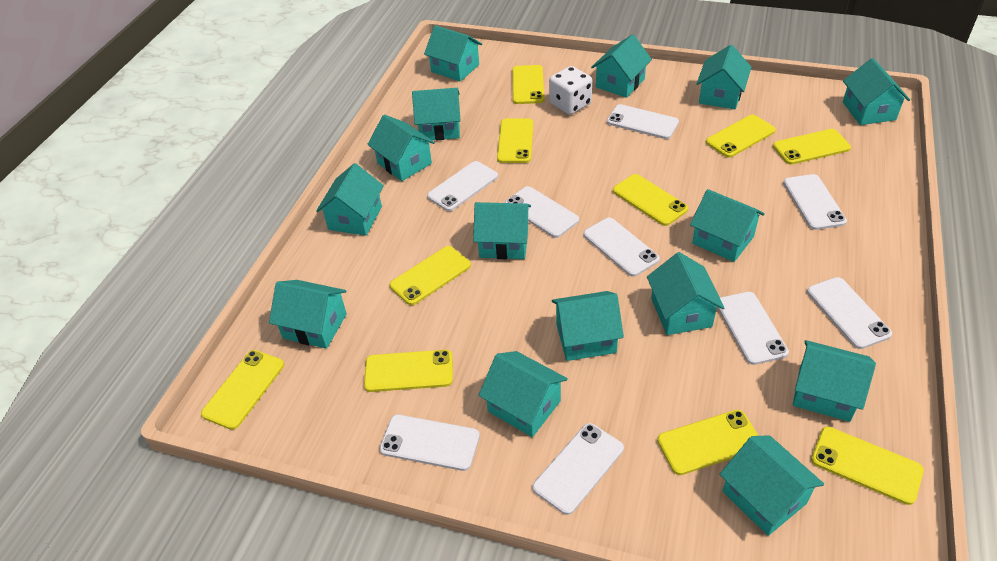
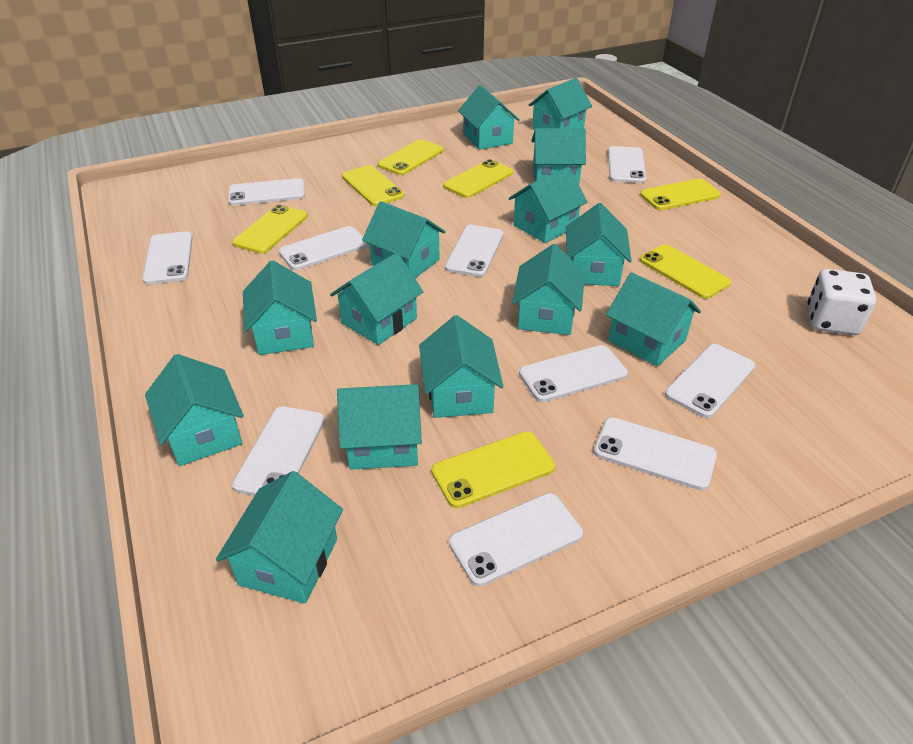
turquoise house: 15 -> 14
white phone: 9 -> 10
yellow phone: 10 -> 7

